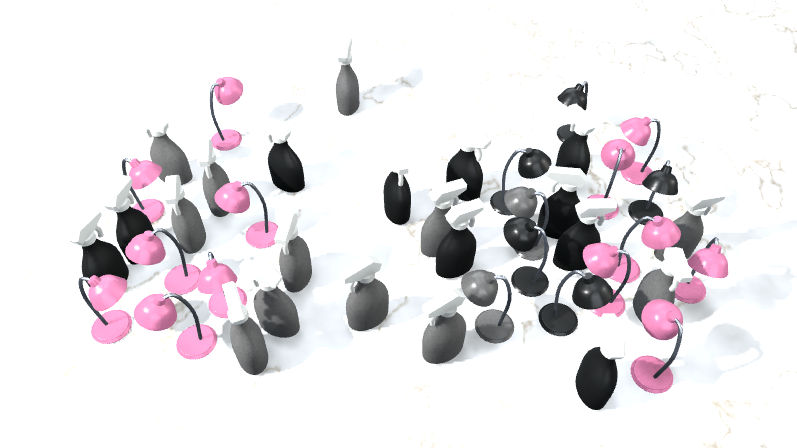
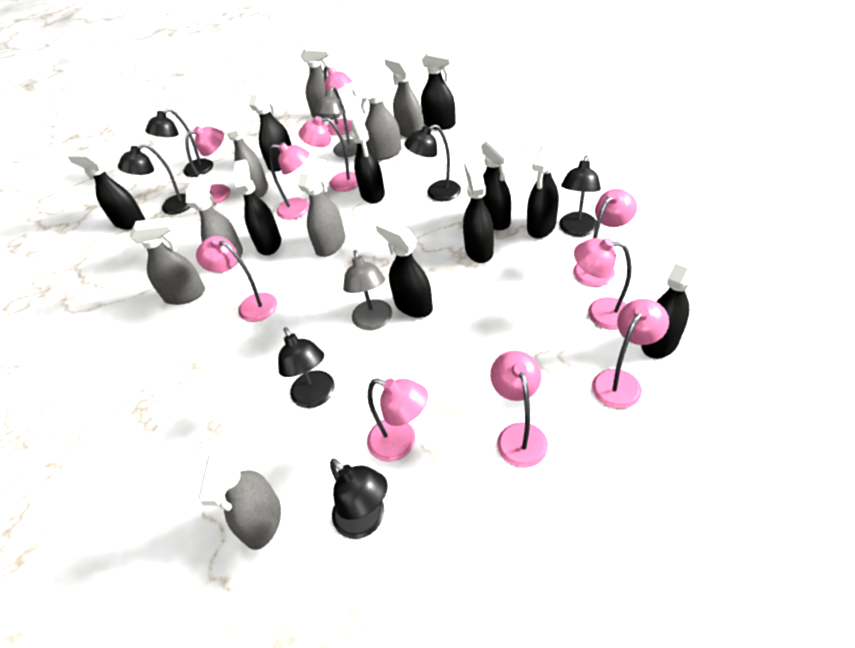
black lamp: 5 -> 6
grey spray bottle: 12 -> 8
pink lamp: 13 -> 10

